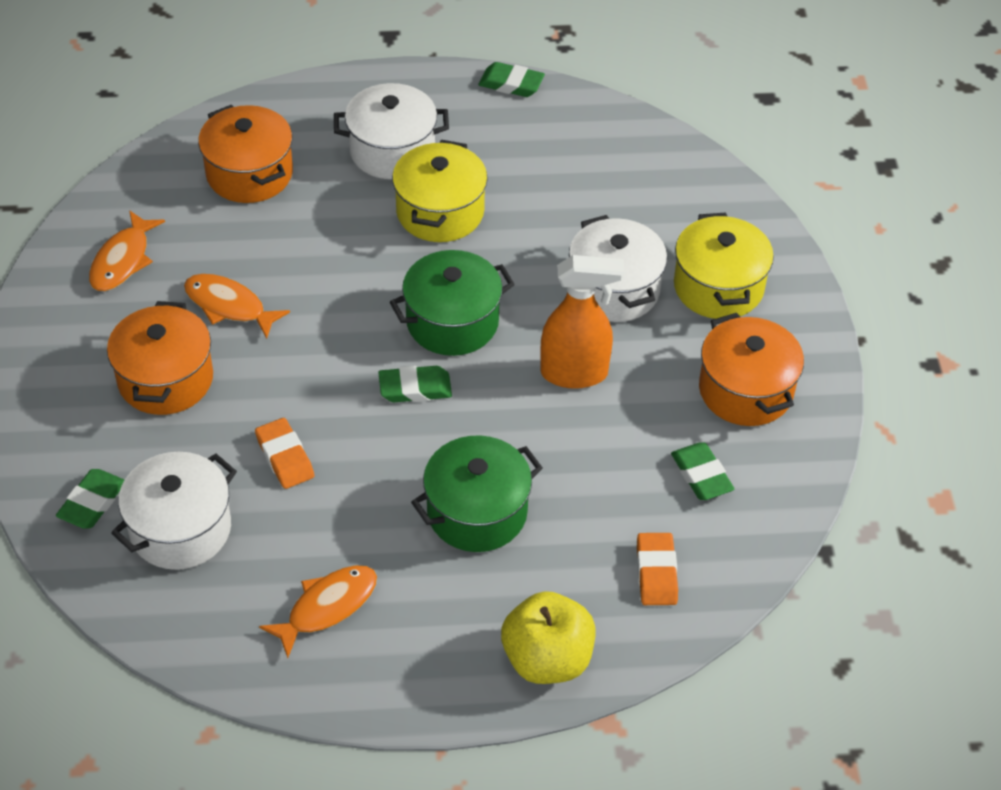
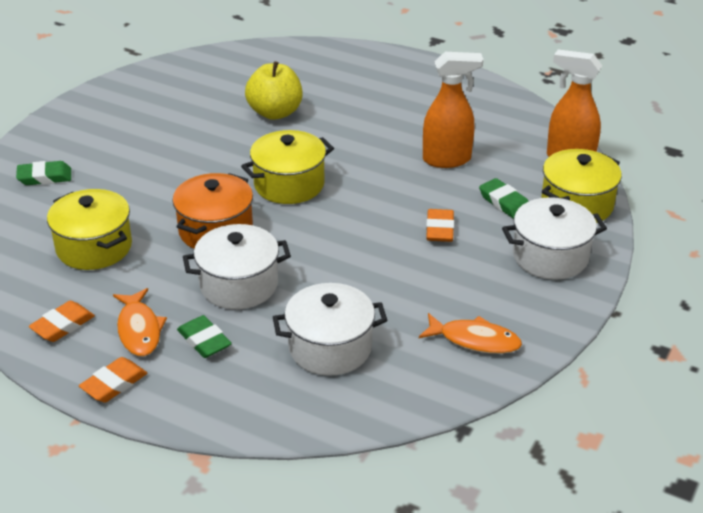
green eraser: 4 -> 3
green pot: 2 -> 0
orange eraser: 2 -> 3
orange fish: 3 -> 2
orange pot: 3 -> 1
orange spray bottle: 1 -> 2
yellow pot: 2 -> 3

